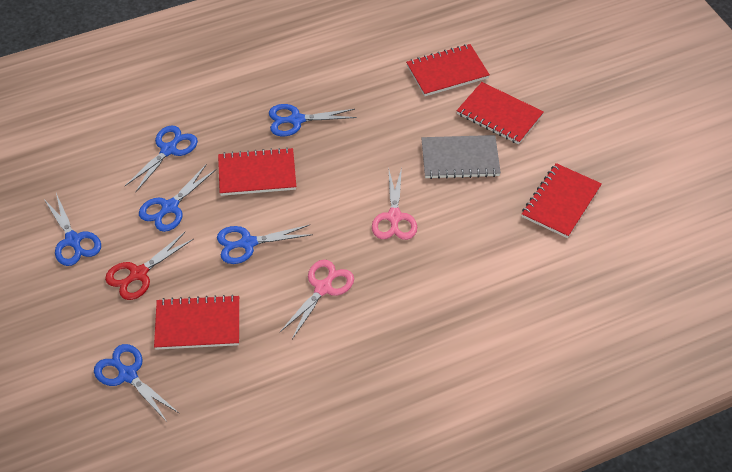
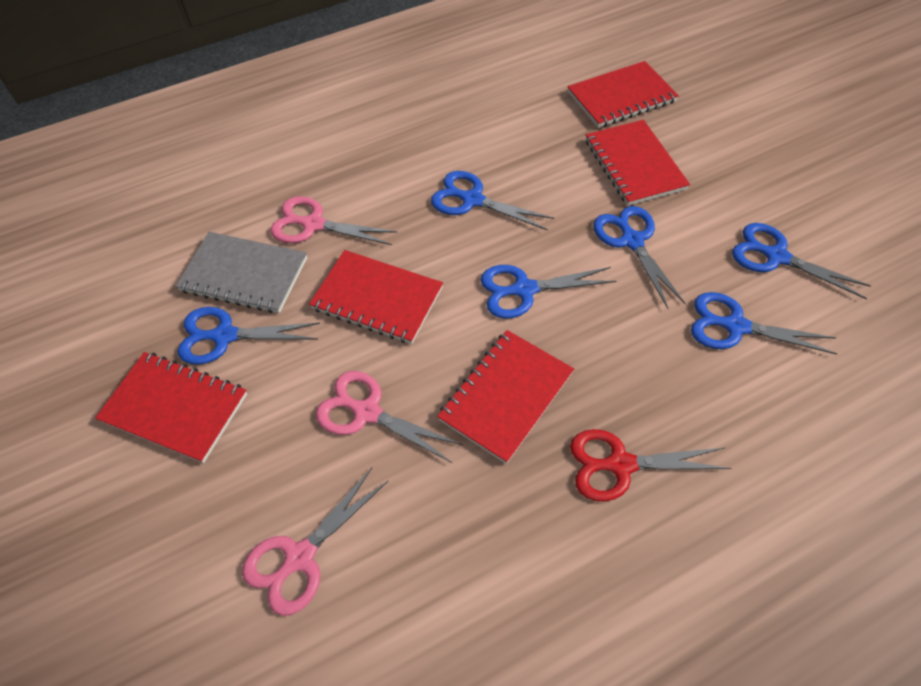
pink scissors: 2 -> 3

